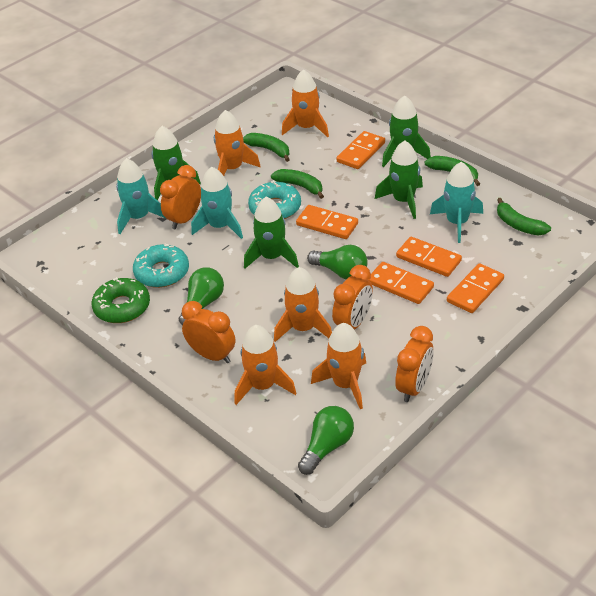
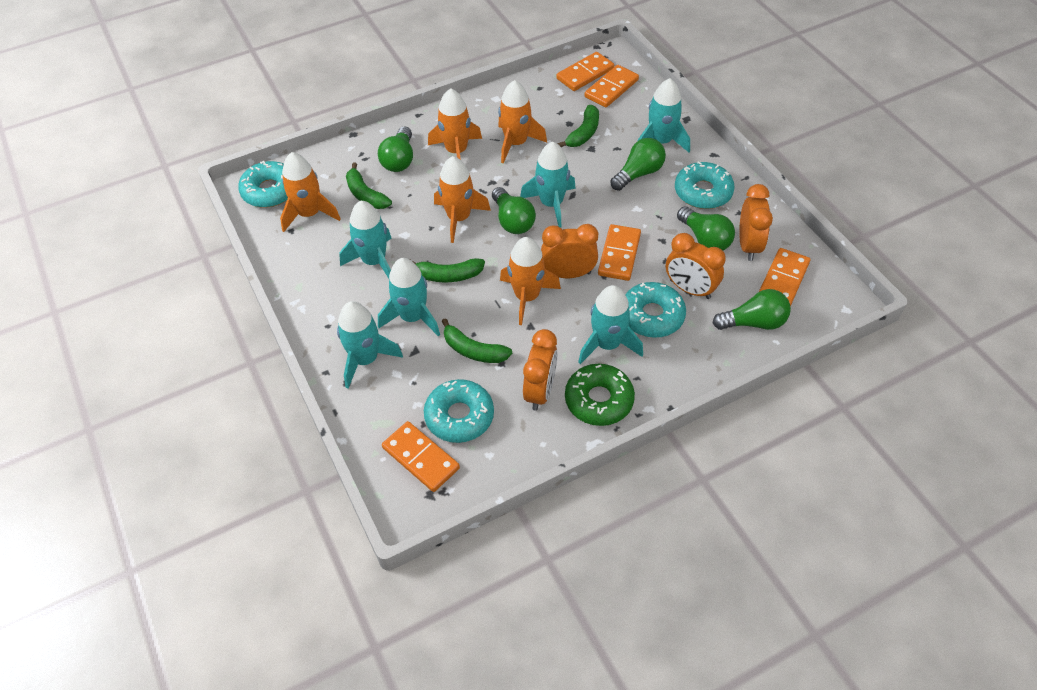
green light bulb: 3 -> 5
green rocket: 4 -> 0
turquoise donut: 2 -> 4
turquoise rocket: 3 -> 6

